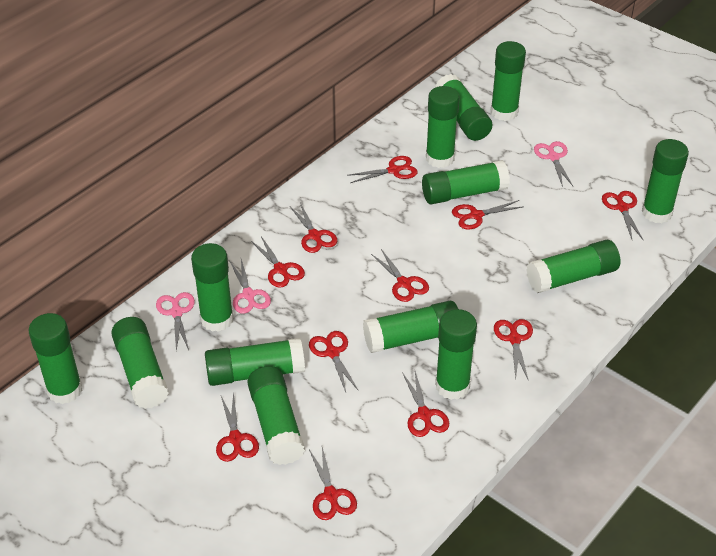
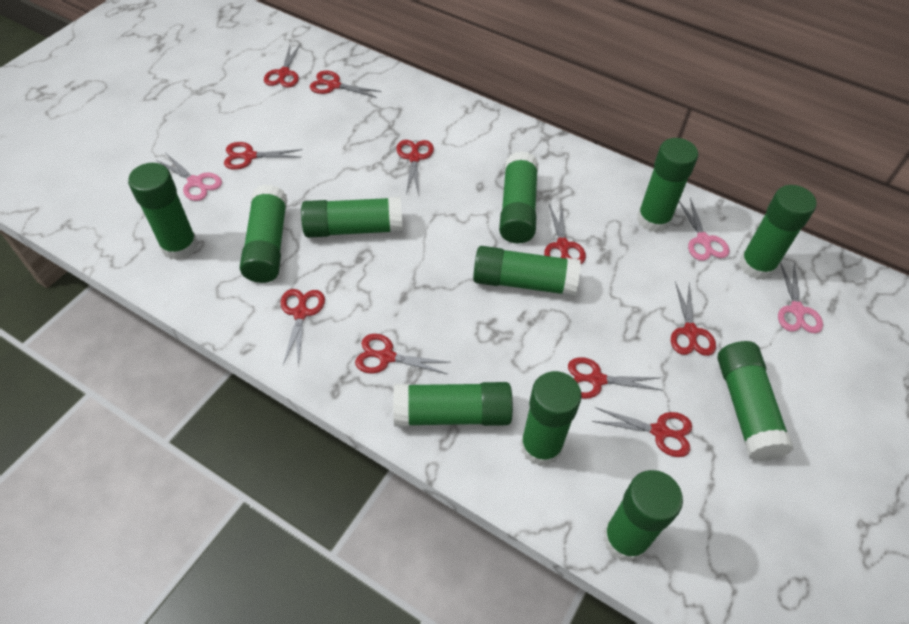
green glue stick: 13 -> 11
red scissors: 11 -> 10

